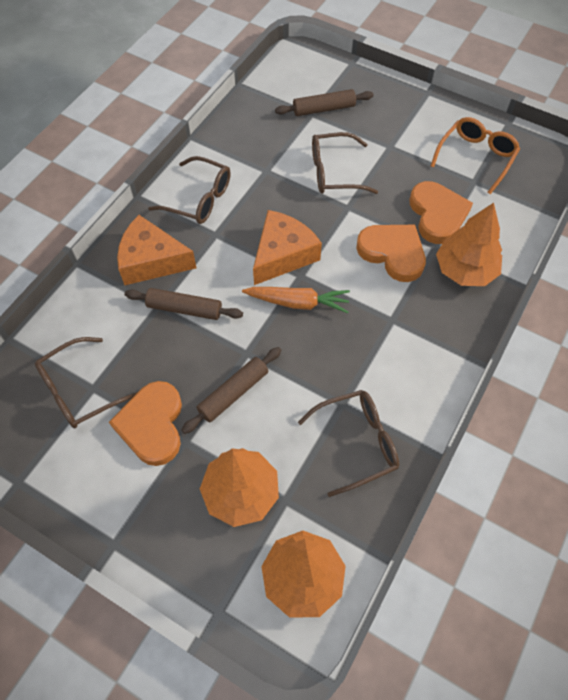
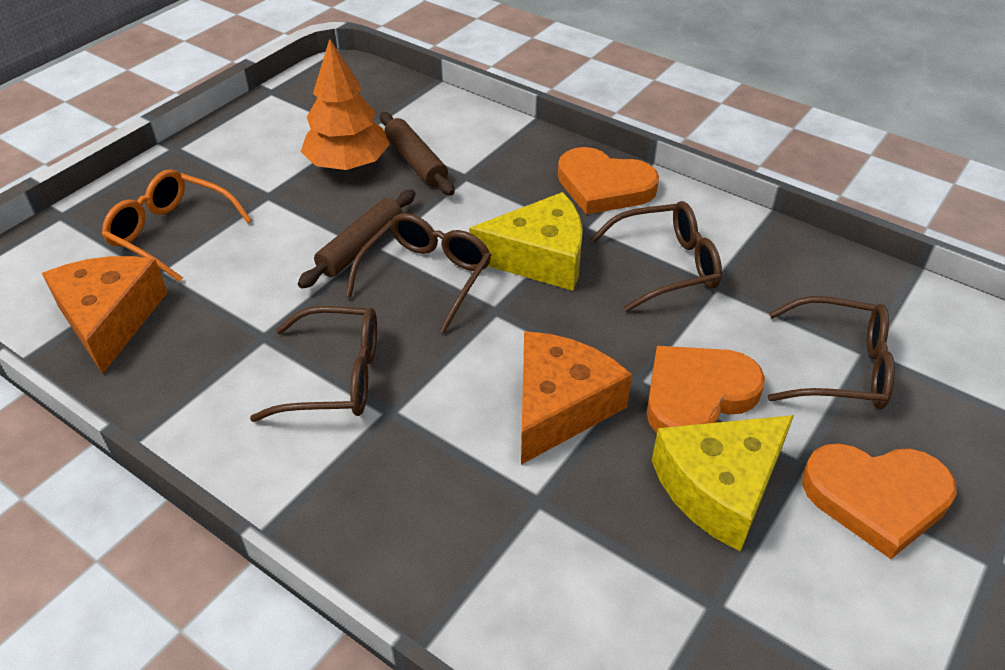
brown rolling pin: 3 -> 2
orange carrot: 1 -> 0
orange tree: 3 -> 1
yellow cheese: 0 -> 2

